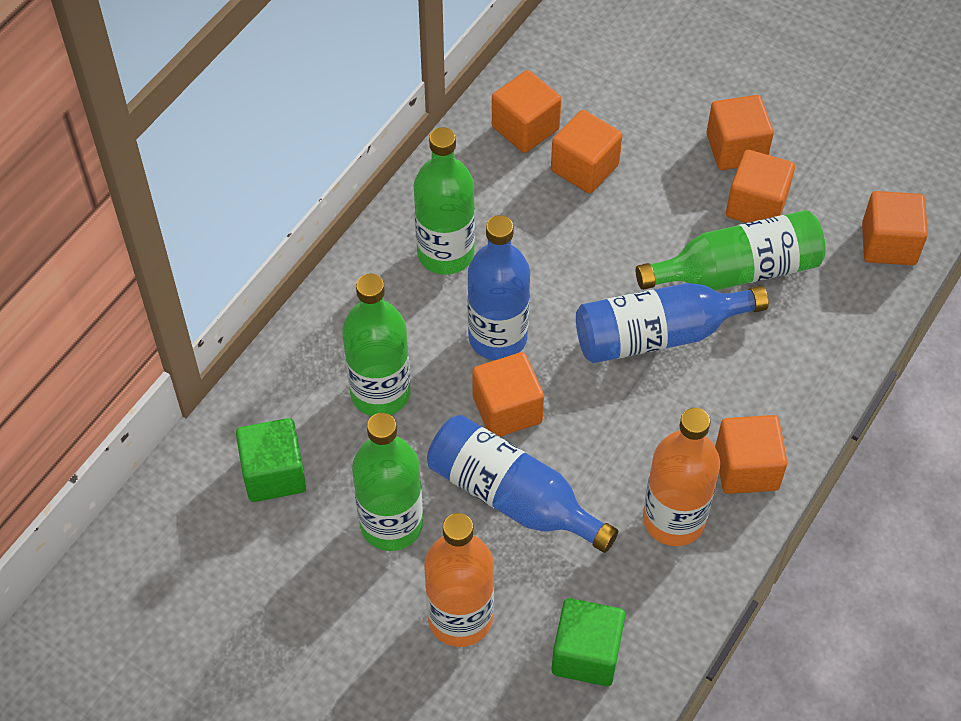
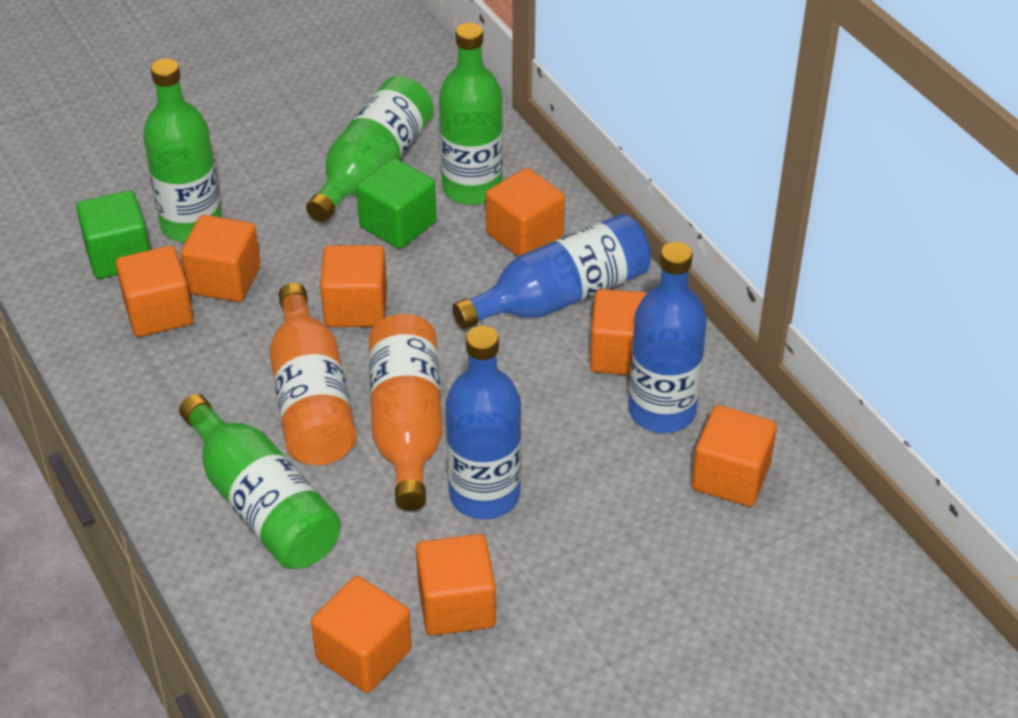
orange cube: 7 -> 8

